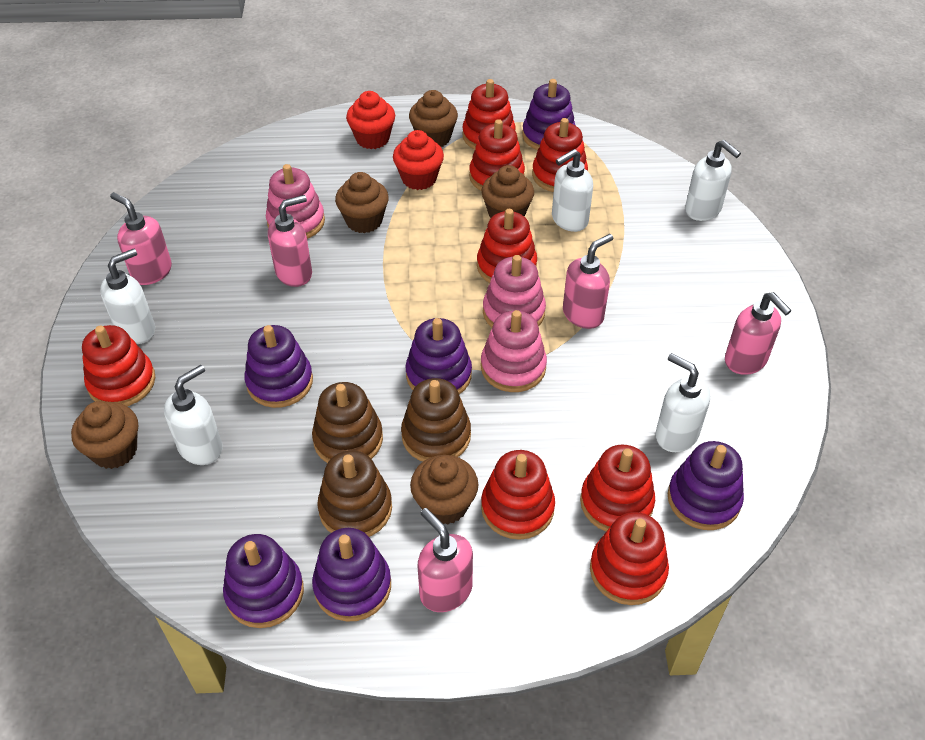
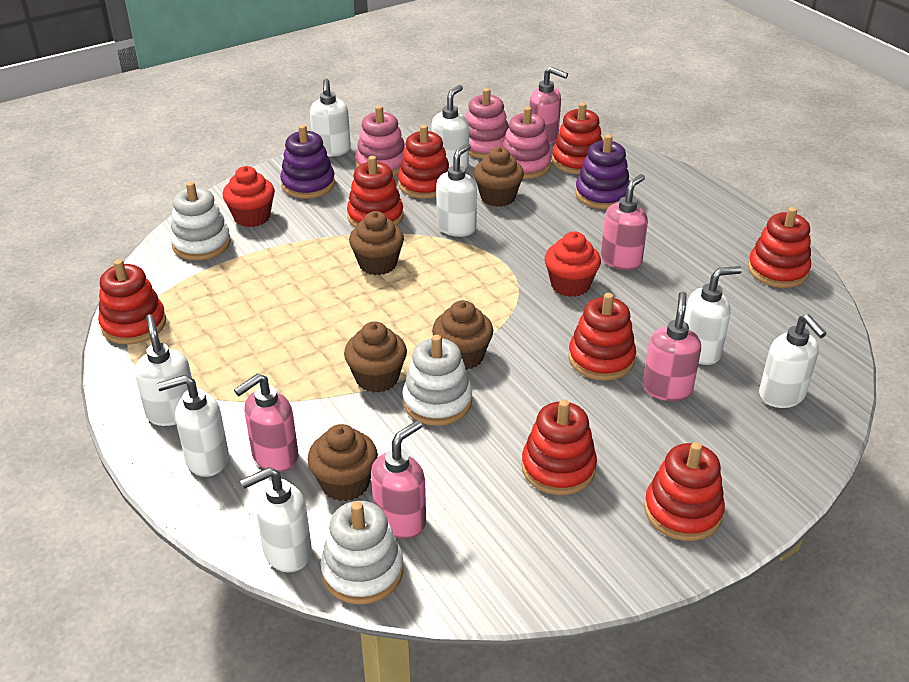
brown stacking toy: 3 -> 0
purple stacking toy: 6 -> 2
white soap dispenser: 5 -> 8
white stacking toy: 0 -> 3

